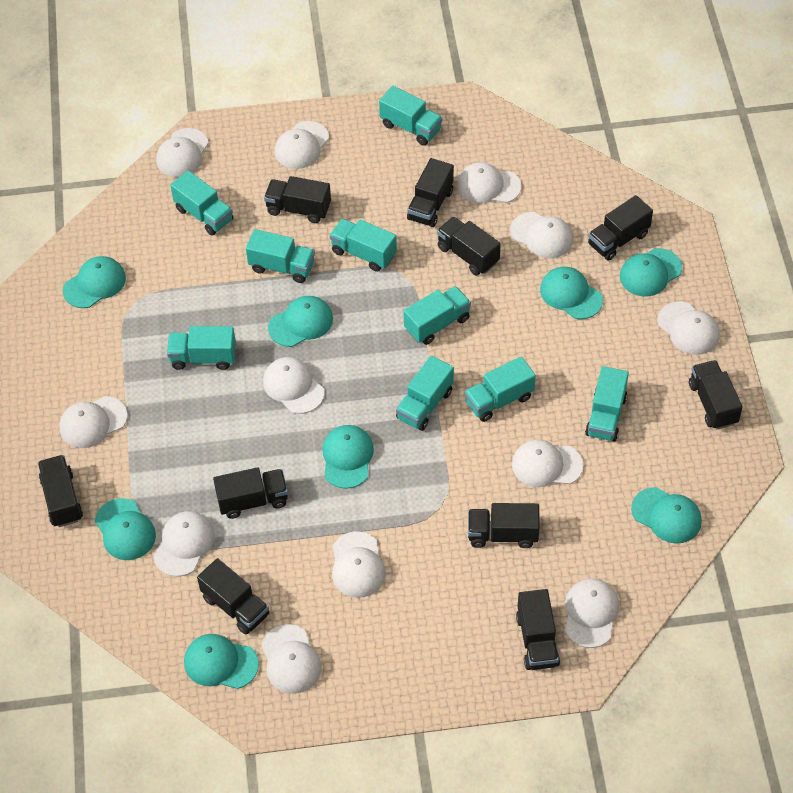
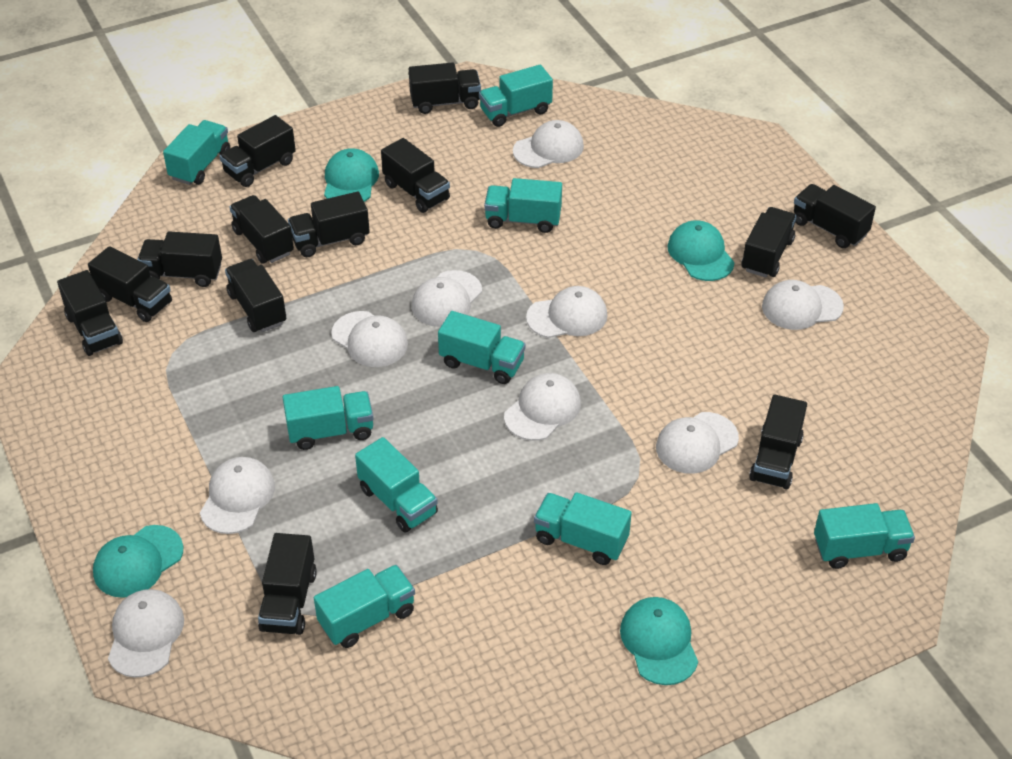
black truck: 10 -> 13
turquoise cap: 8 -> 4
white cap: 12 -> 9

